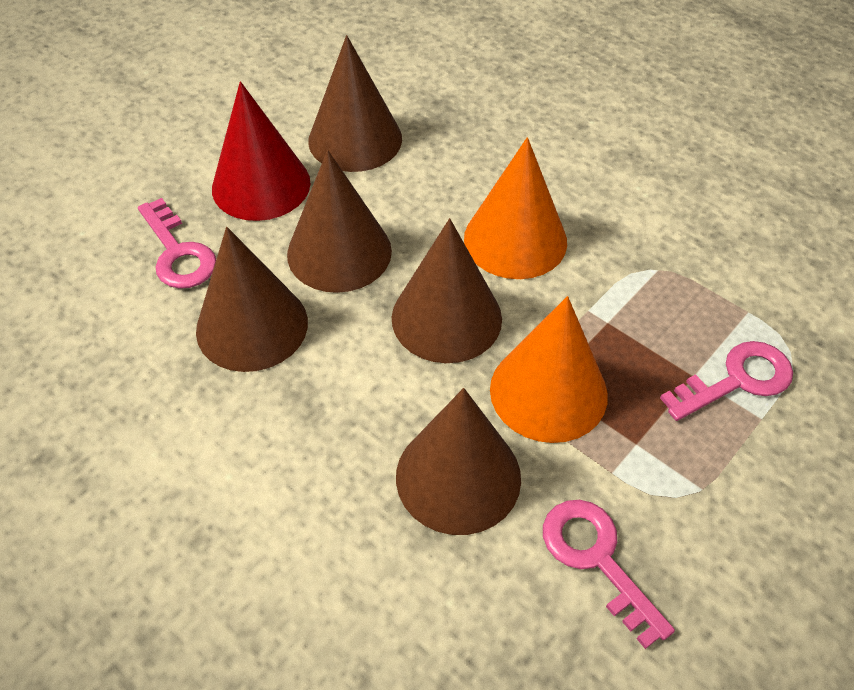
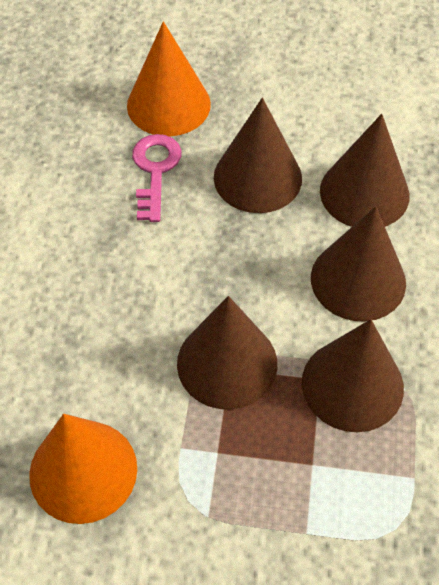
pink key: 3 -> 1
red cone: 1 -> 0

